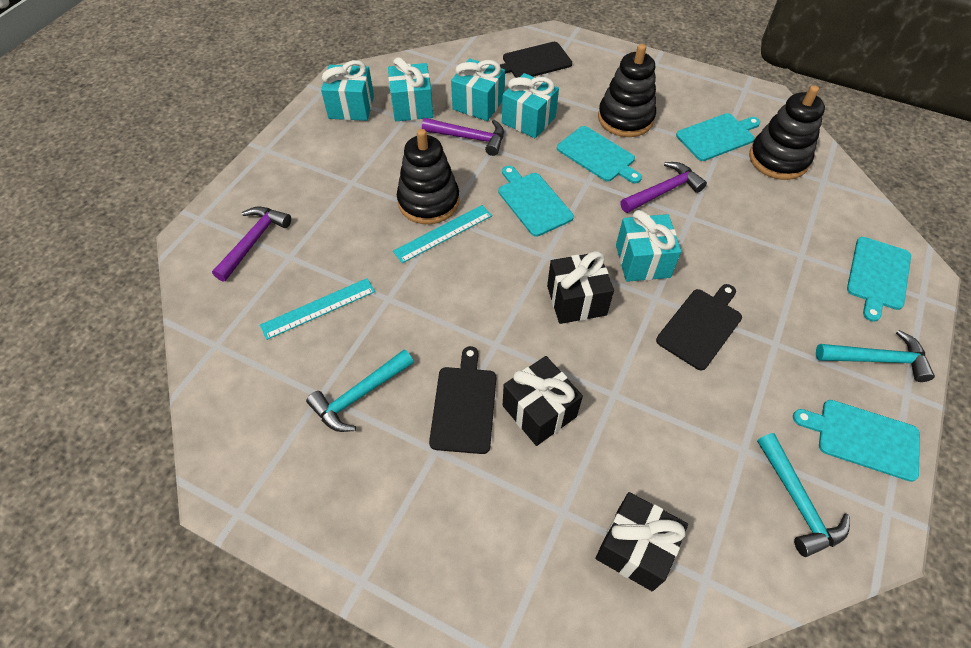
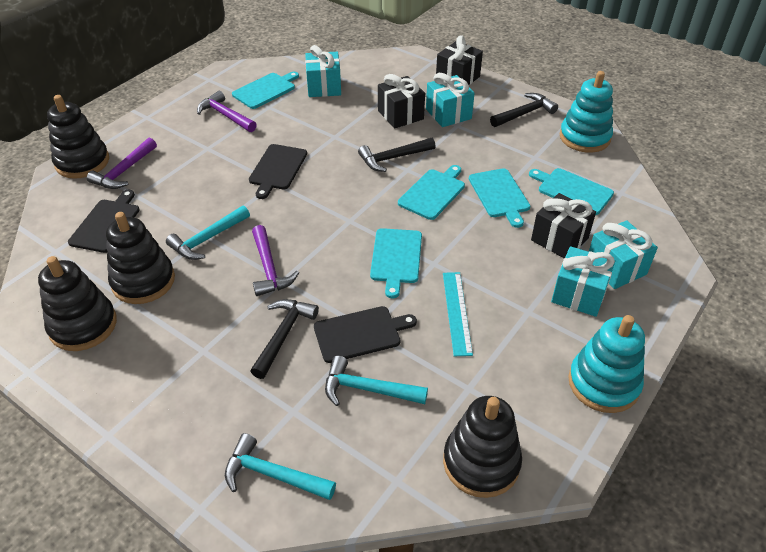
black hammer: 0 -> 3
black stacking toy: 3 -> 4
turquoise gift: 5 -> 4
turquoise ruler: 2 -> 1
turquoise stacking toy: 0 -> 2

